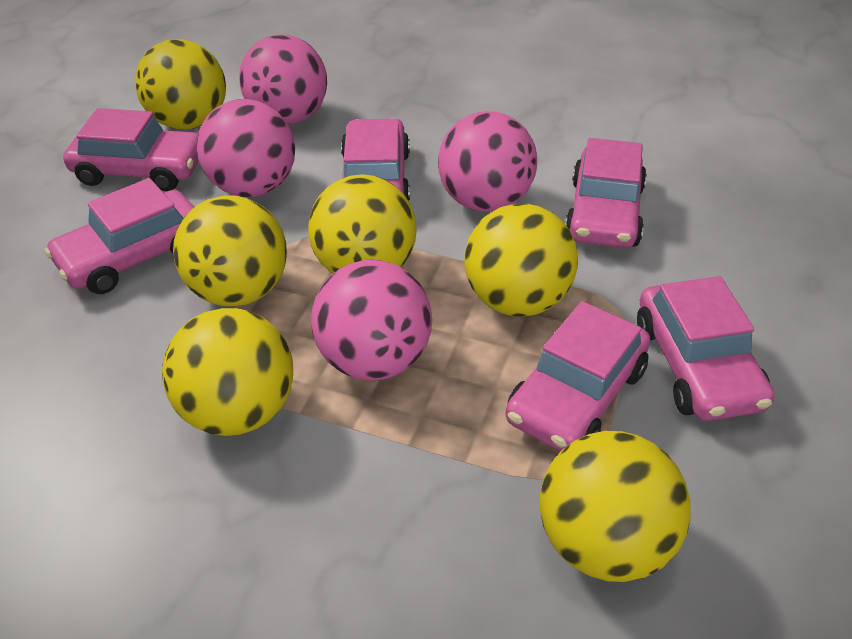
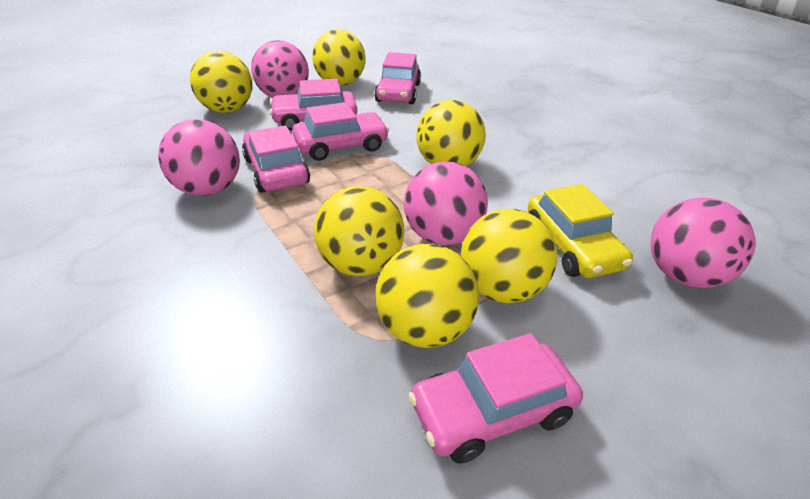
pink car: 6 -> 5
yellow car: 0 -> 1

